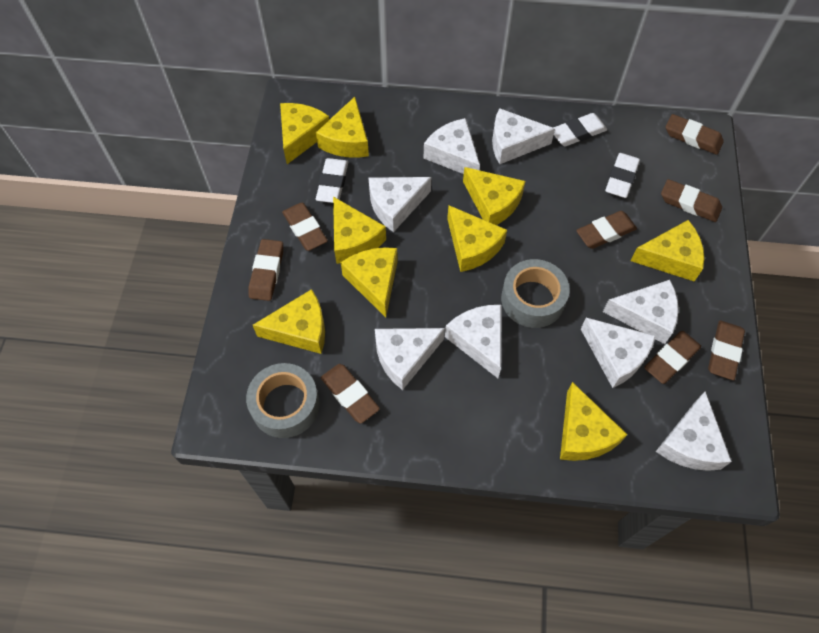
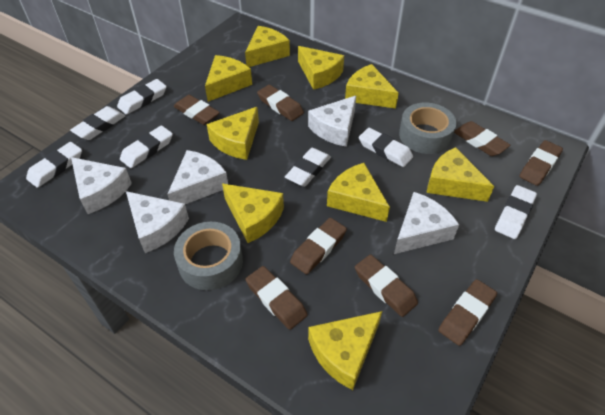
white cheese: 8 -> 5
white eraser: 3 -> 7

